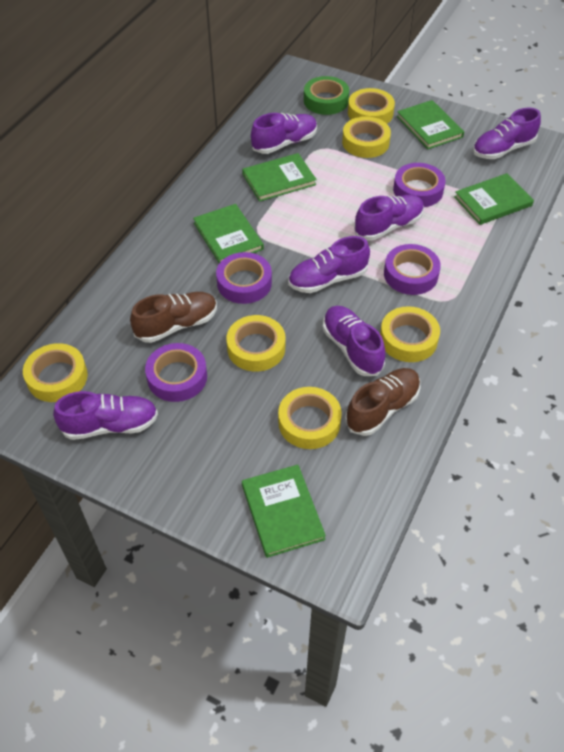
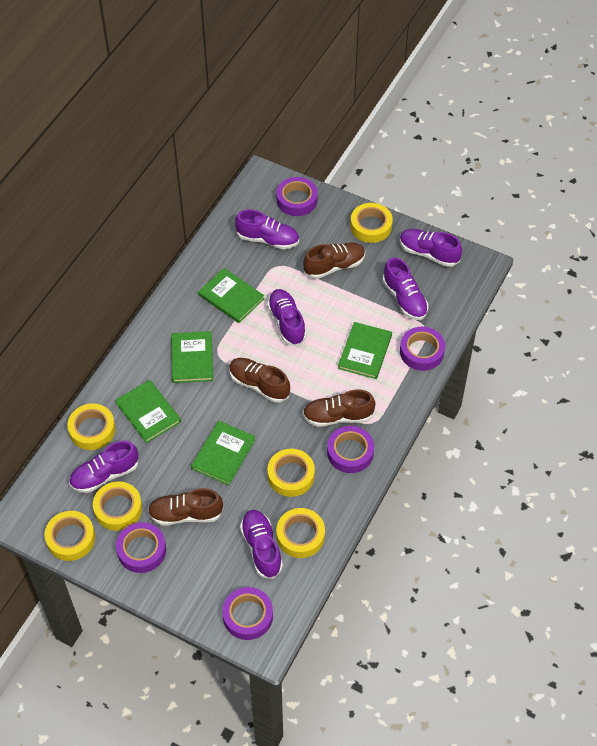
brown shoe: 2 -> 4
green tape: 1 -> 0
purple tape: 4 -> 5

